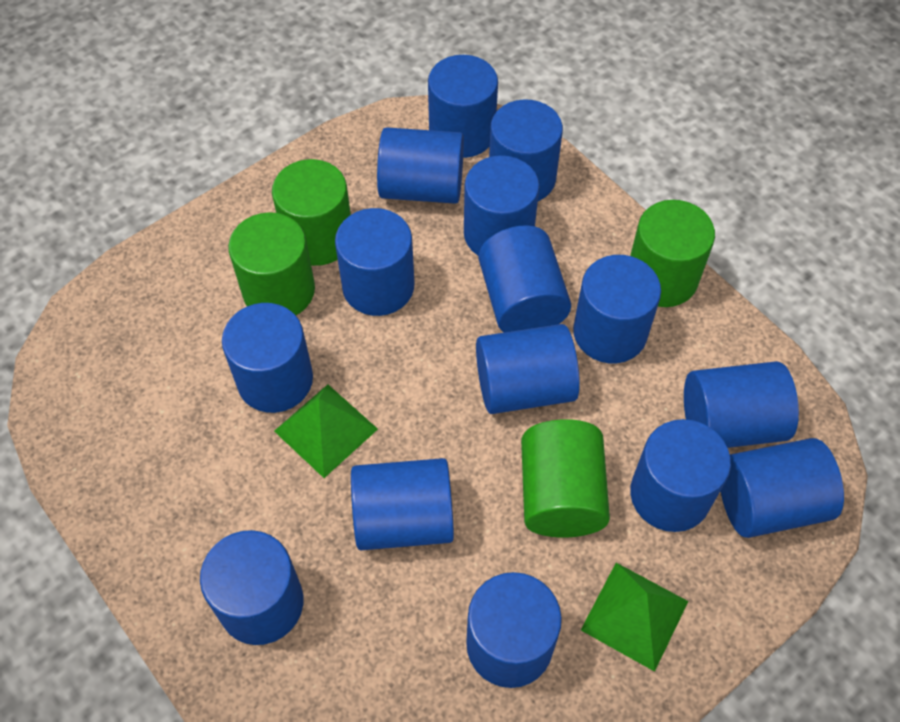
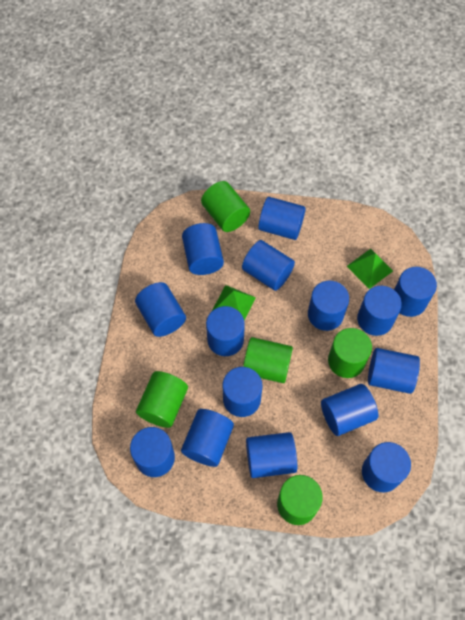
green cylinder: 4 -> 5

